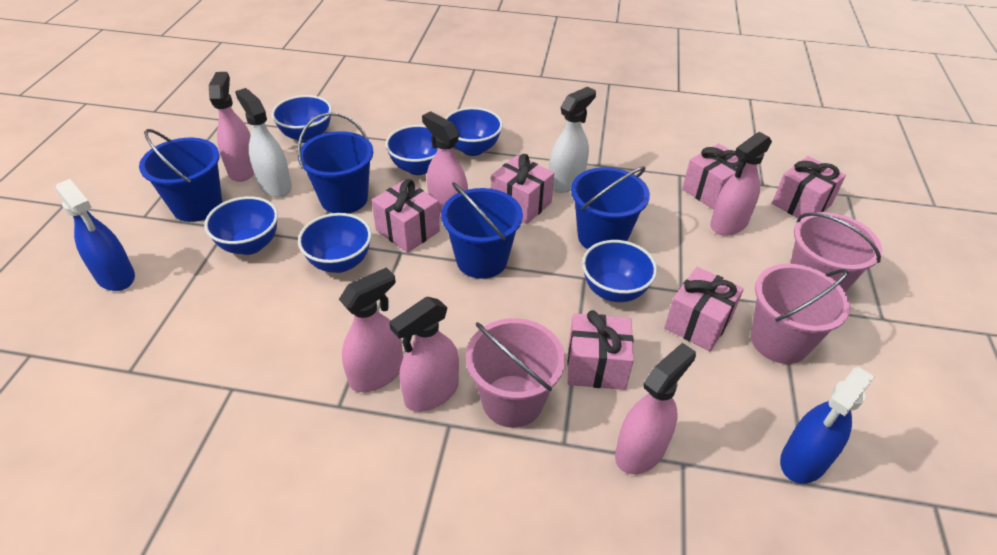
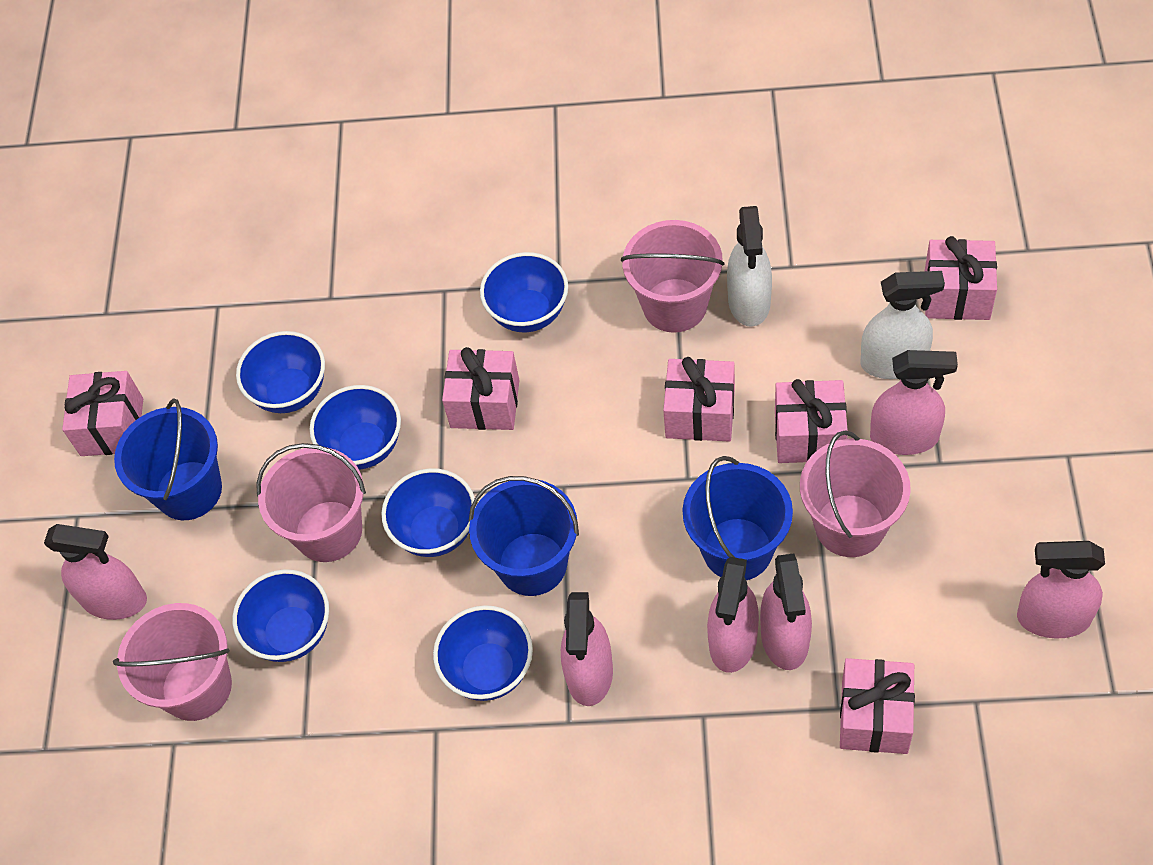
blue bucket: 4 -> 3
blue spray bottle: 2 -> 0
pink bucket: 3 -> 4

